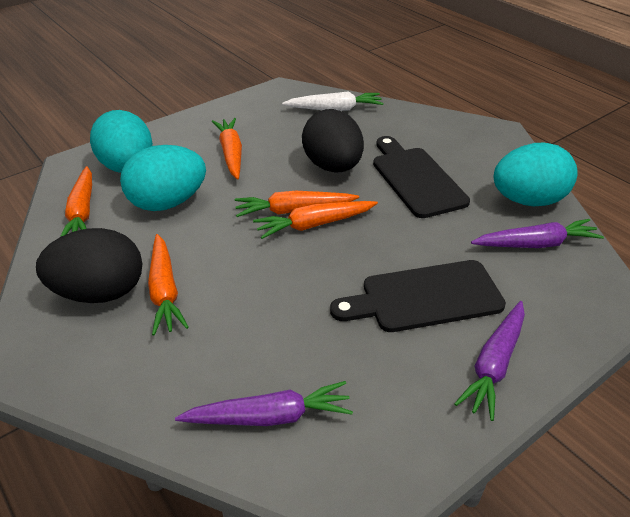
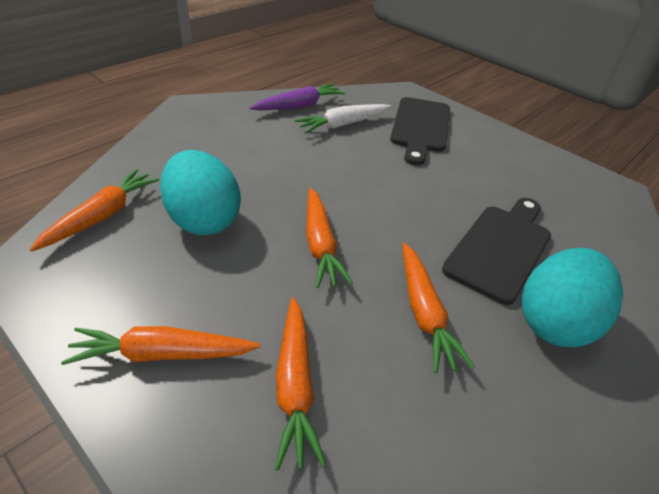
black egg: 2 -> 0
purple carrot: 3 -> 1
turquoise egg: 3 -> 2

